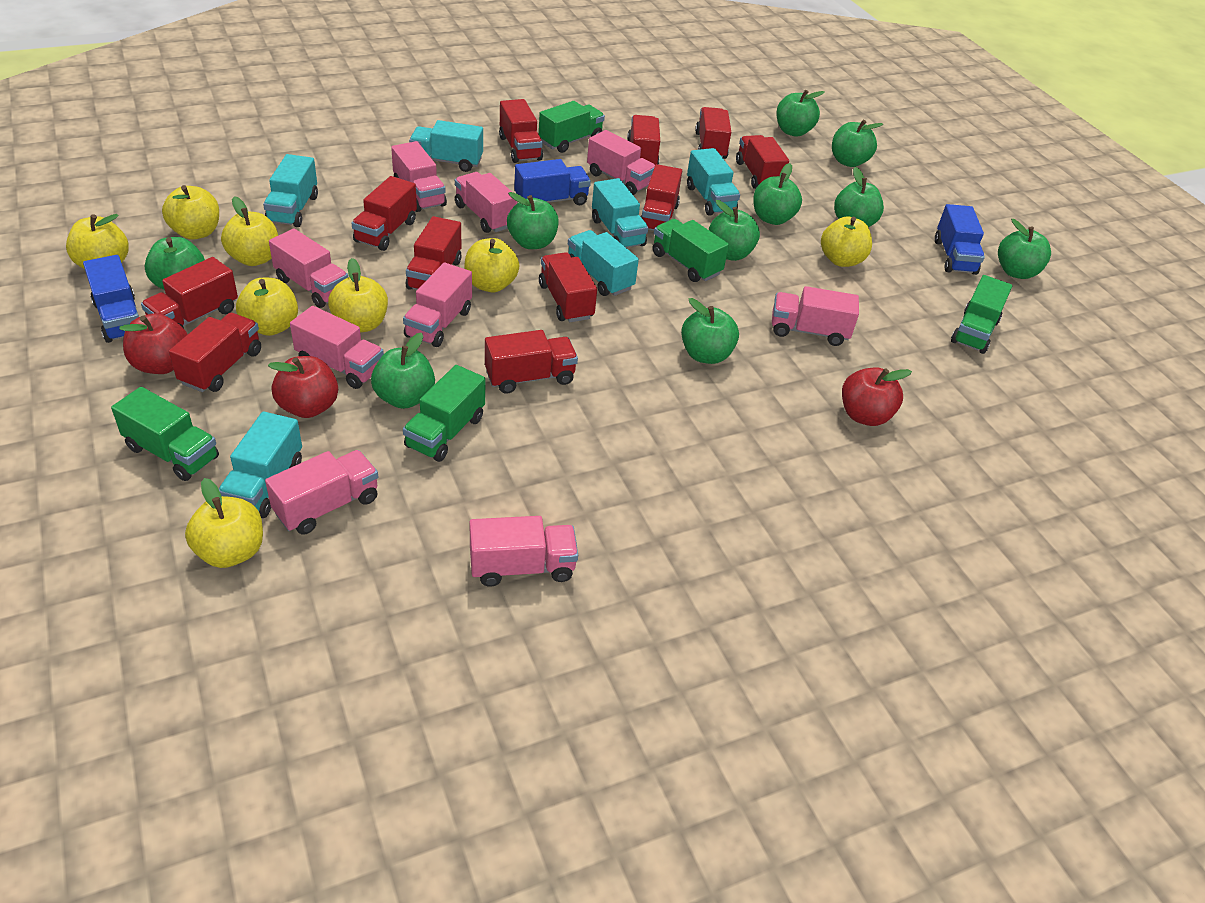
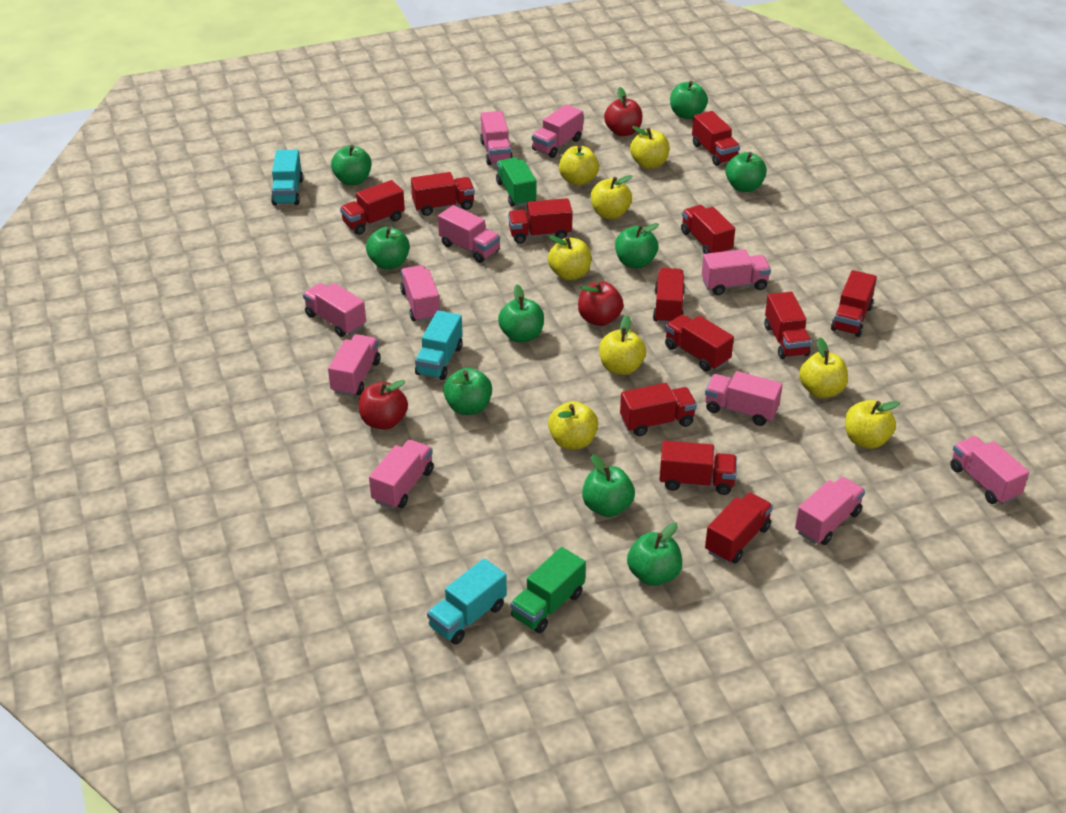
blue truck: 3 -> 0
green apple: 10 -> 9
green truck: 5 -> 2
pink truck: 9 -> 11
red truck: 11 -> 12
turquoise truck: 6 -> 3

